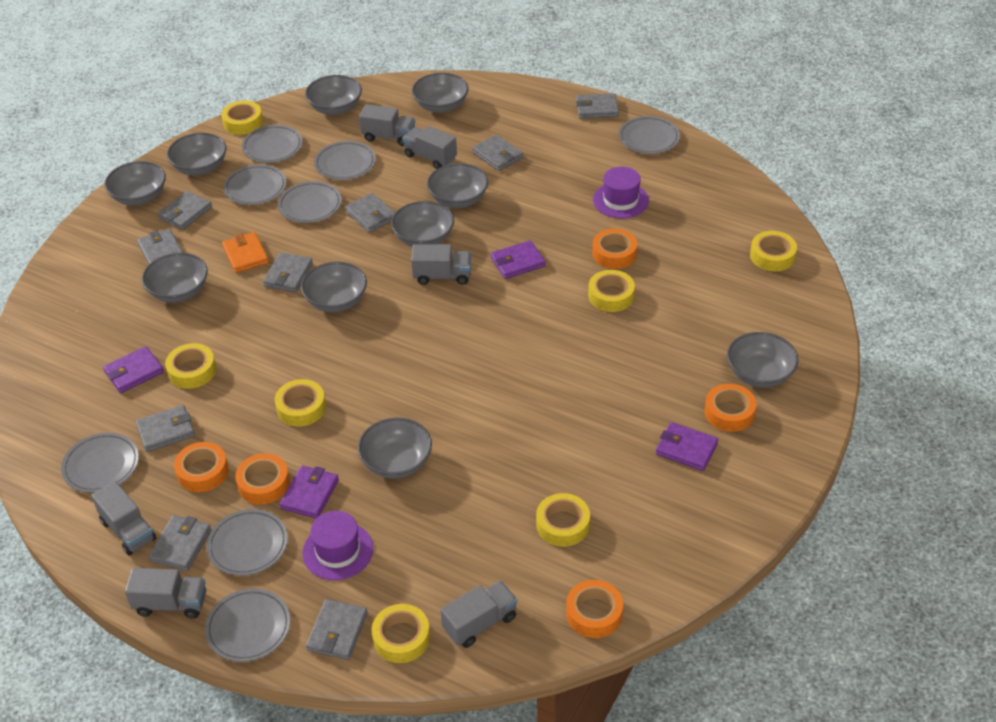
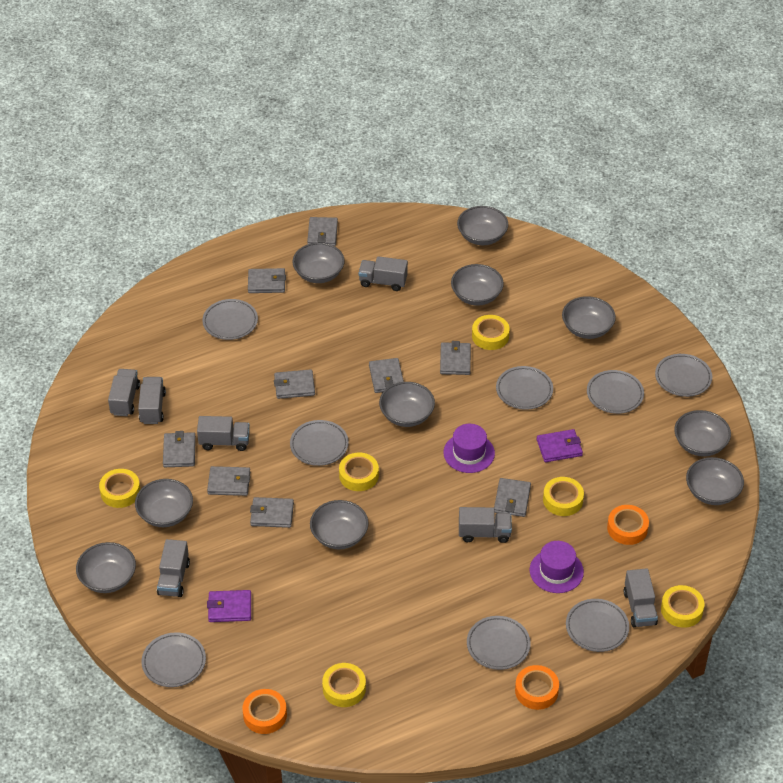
grey truck: 6 -> 7
orange tape: 5 -> 3
orange wallet: 1 -> 0
purple wallet: 4 -> 2
yellow tape: 7 -> 6

